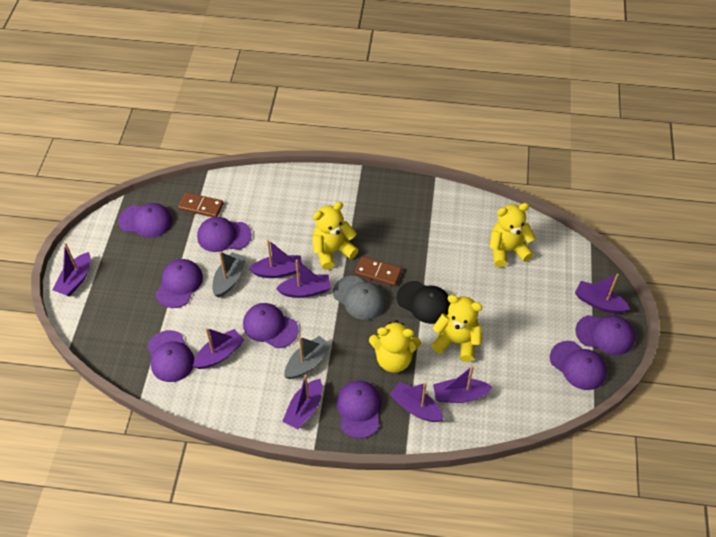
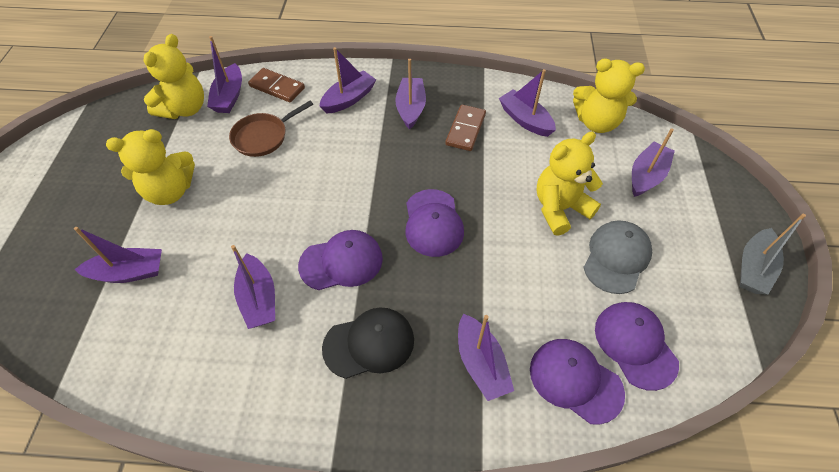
brown pan: 0 -> 1
grey boat: 2 -> 1
purple cap: 8 -> 4

